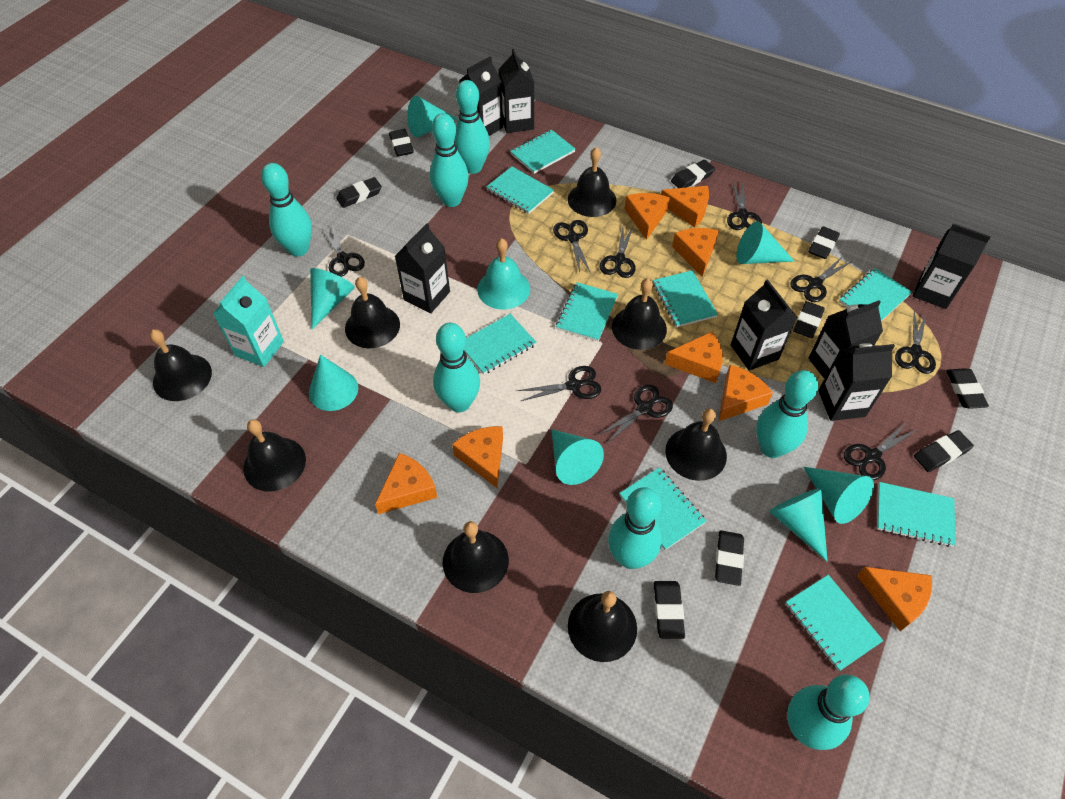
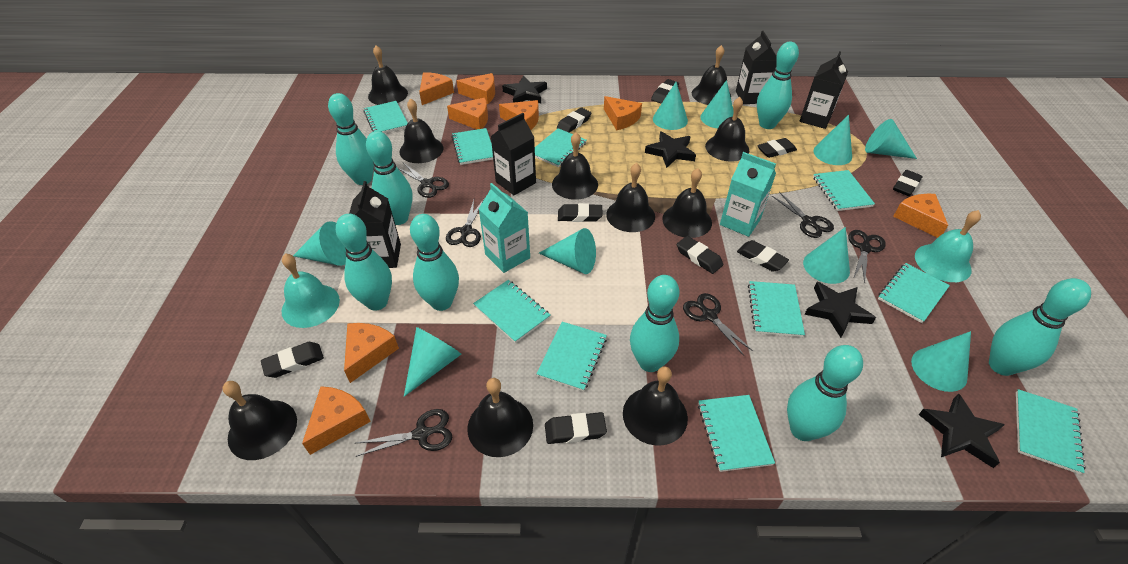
black bell: 8 -> 10
black carton: 7 -> 4
black scissors: 9 -> 6
black star: 0 -> 4
turquoise bell: 1 -> 2
turquoise bowling pin: 7 -> 8
turquoise carton: 1 -> 2
turquoise cone: 7 -> 9
turquoise notebook: 9 -> 10

